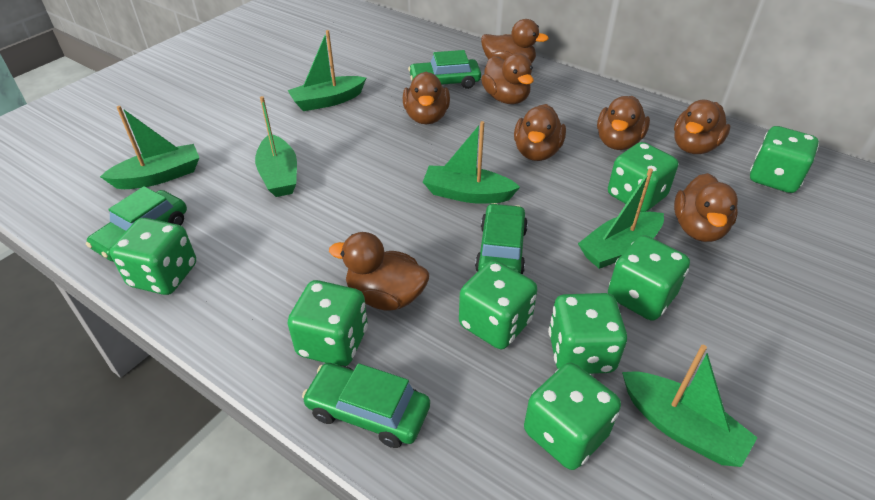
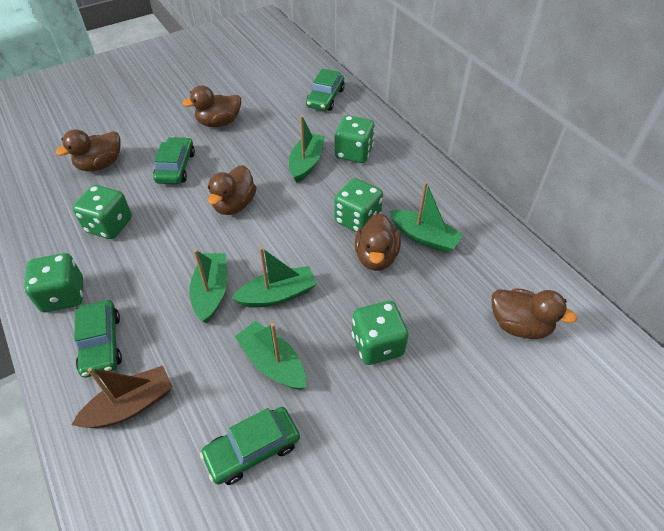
brown boat: 0 -> 1
brown duck: 8 -> 5
green boat: 6 -> 5
green dice: 8 -> 5

